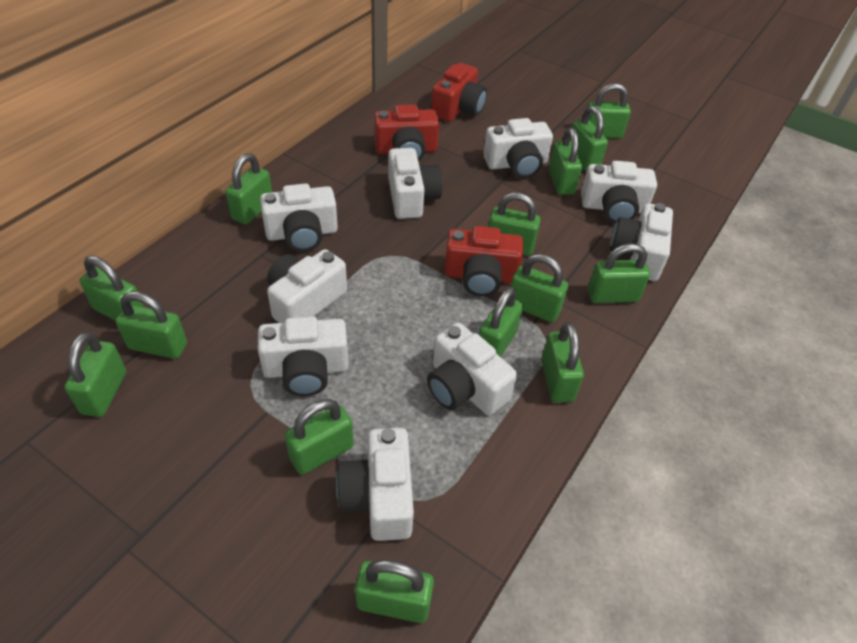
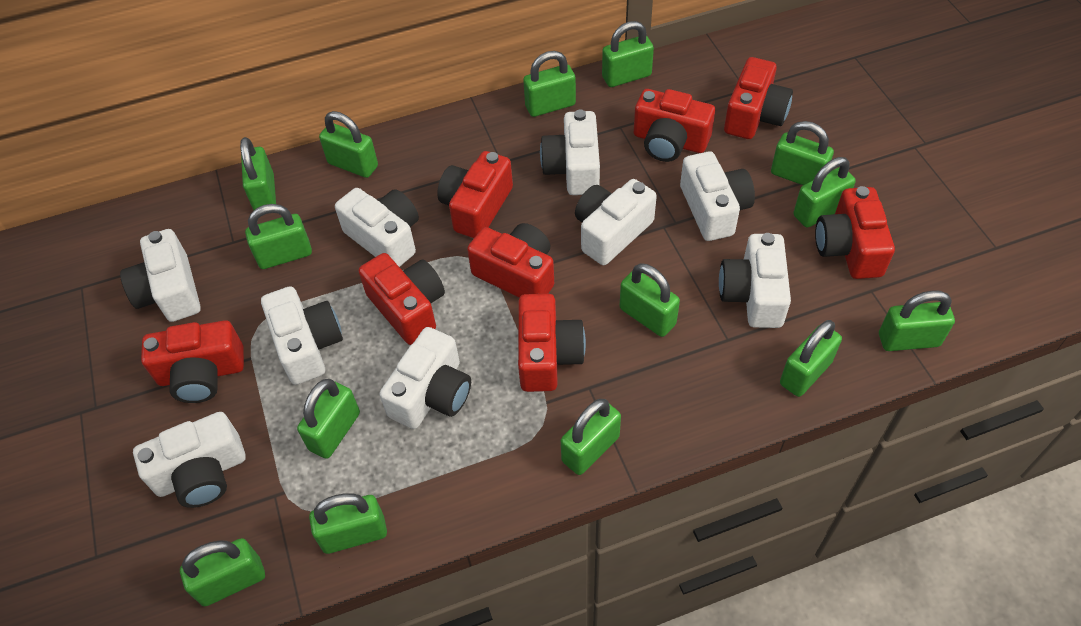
red camera: 3 -> 8

